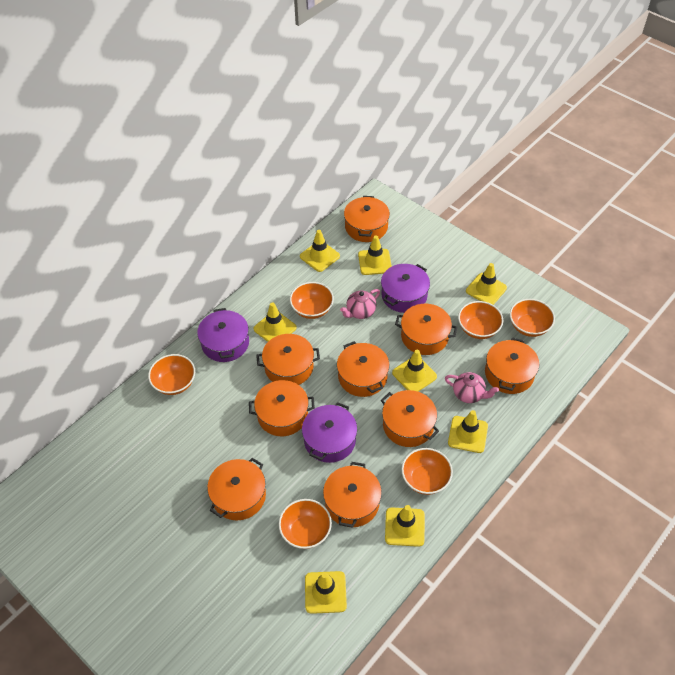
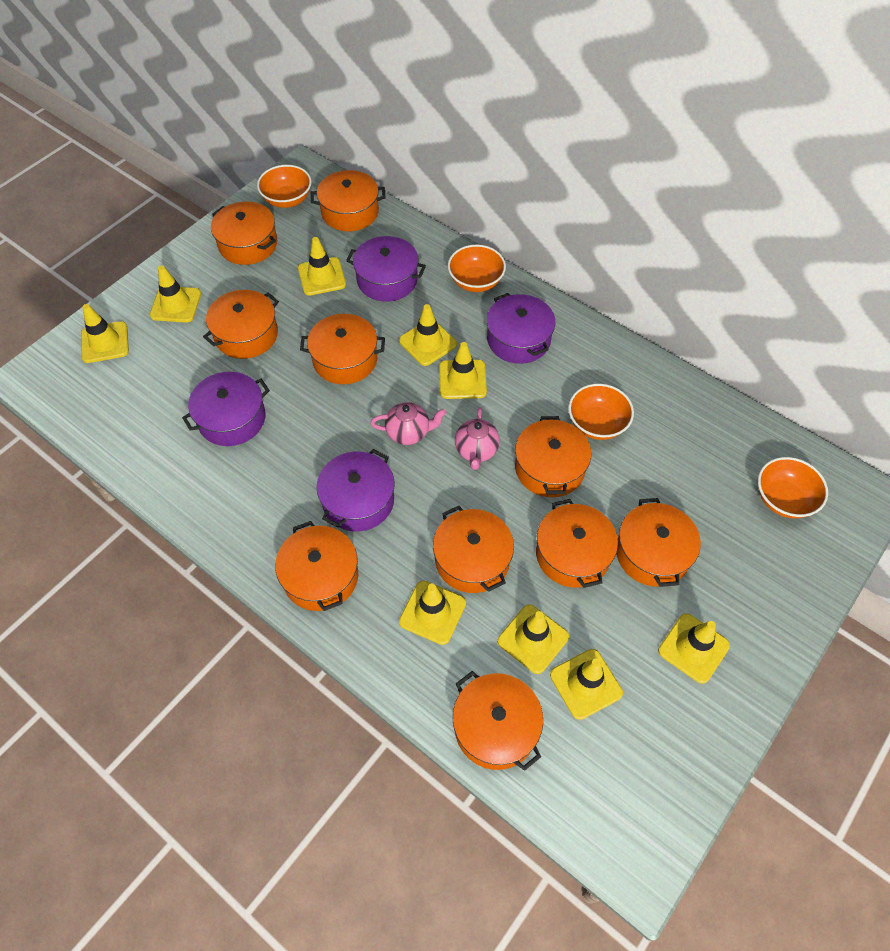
orange bowl: 6 -> 4
orange pot: 9 -> 10
purple pot: 3 -> 4
yellow traffic cone: 8 -> 9

